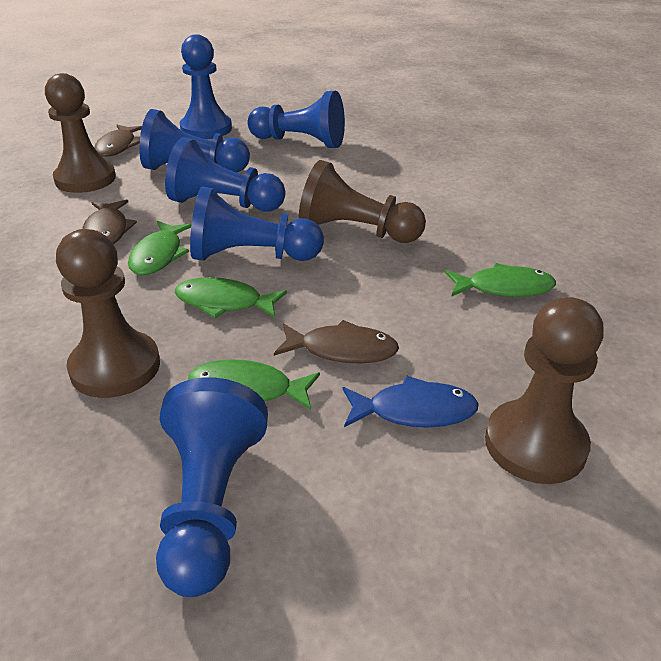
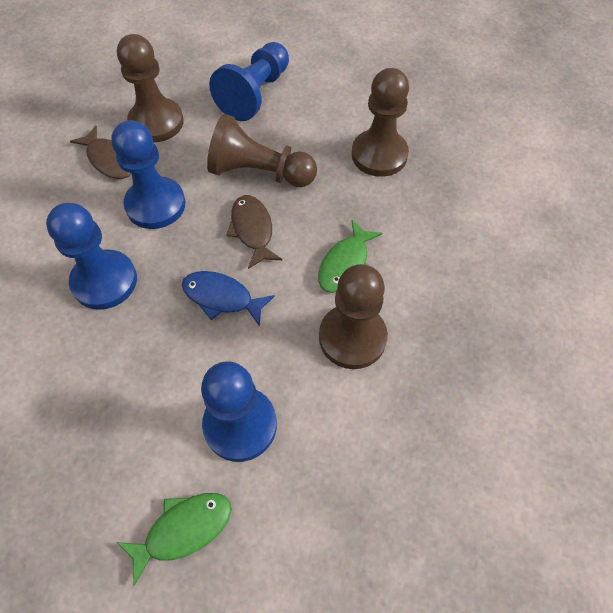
blue pawn: 6 -> 4
brown fish: 3 -> 2
green fish: 4 -> 2

